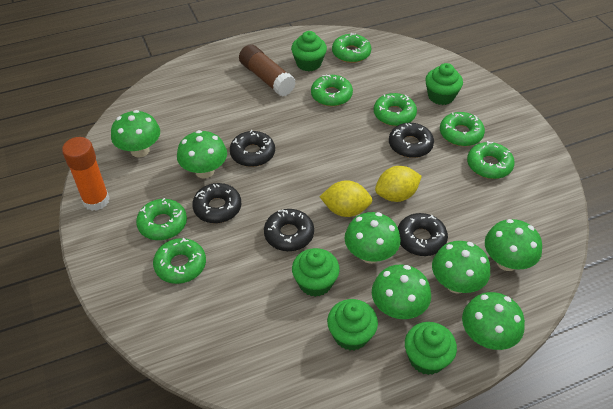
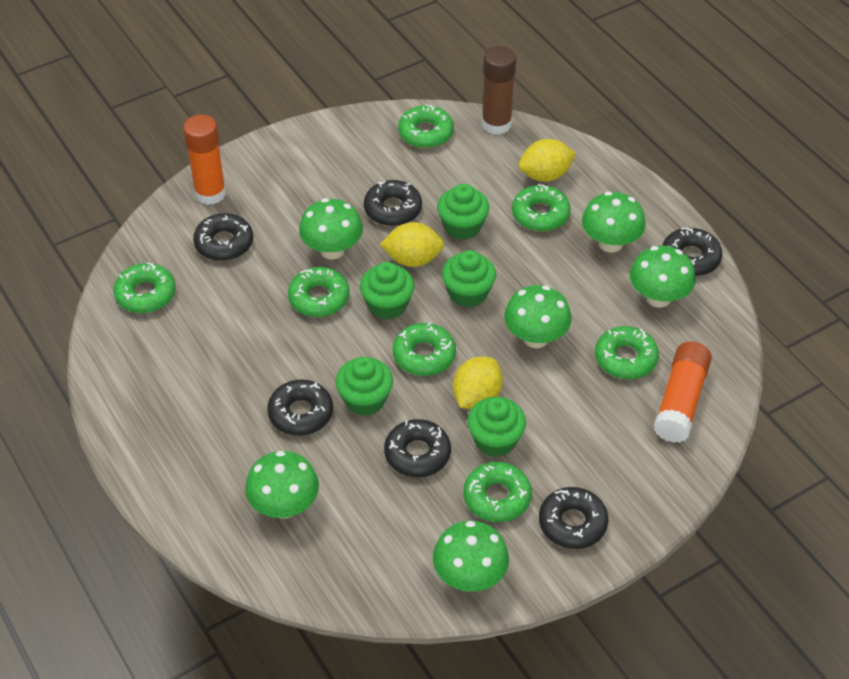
black donut: 5 -> 6
green mushroom: 7 -> 6
orange glue stick: 1 -> 2
yellow lemon: 2 -> 3

